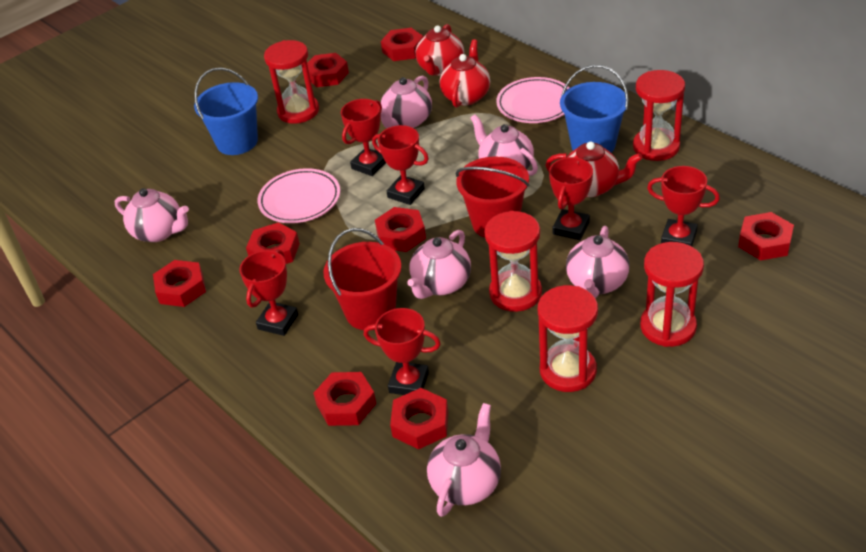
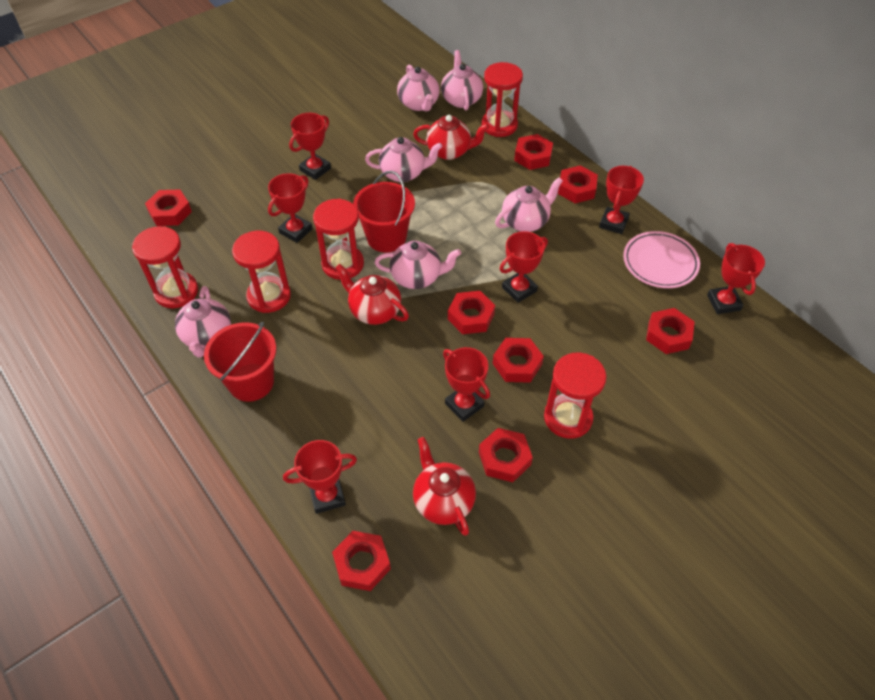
blue bucket: 2 -> 0
pink plate: 2 -> 1
red trophy: 6 -> 7

